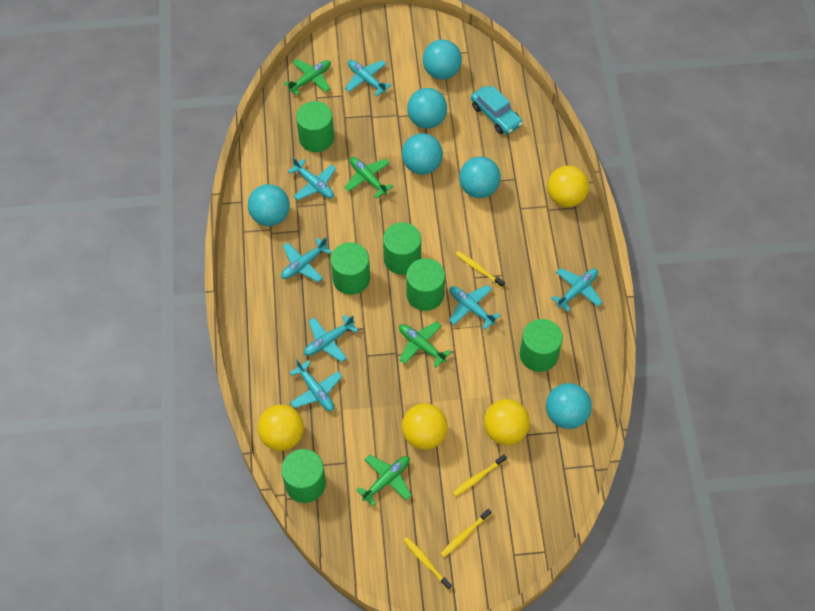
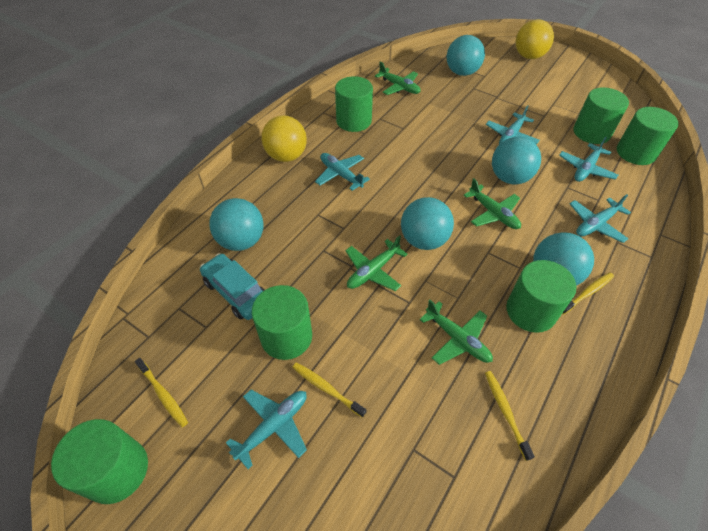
turquoise ball: 6 -> 5
turquoise plane: 7 -> 5
yellow ball: 4 -> 2

